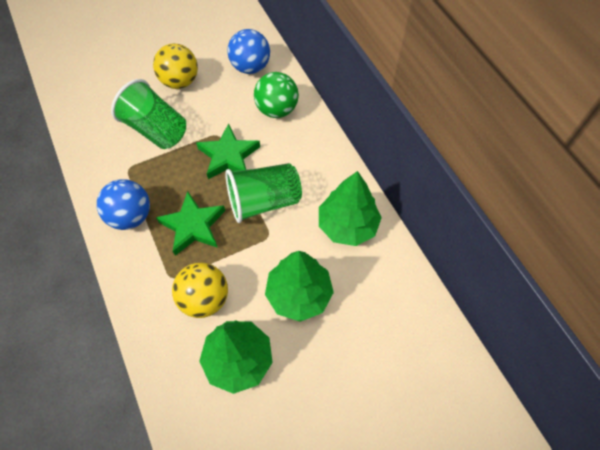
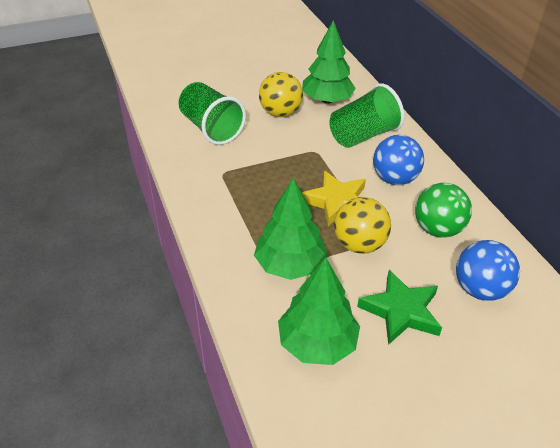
green star: 2 -> 1
yellow star: 0 -> 1

